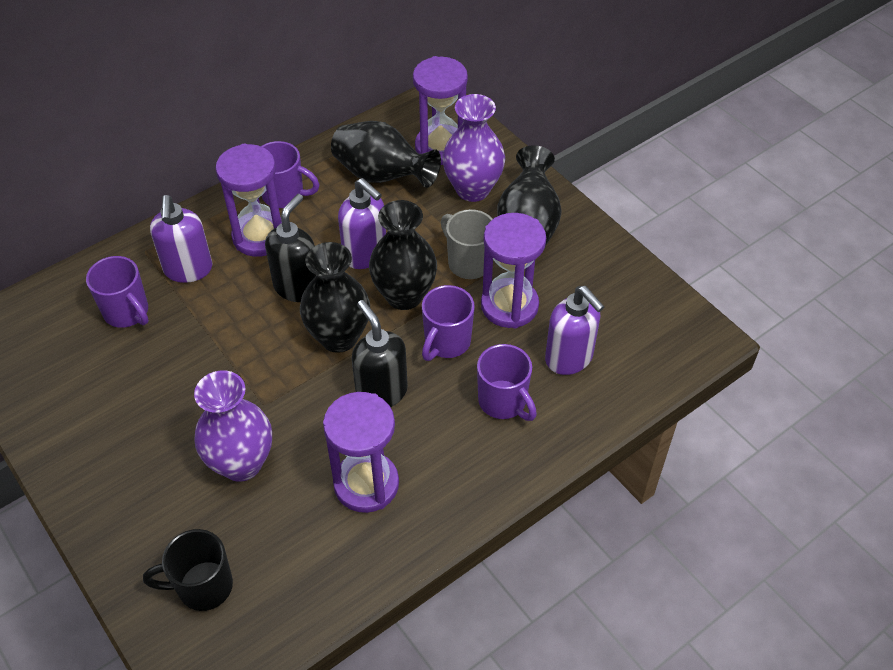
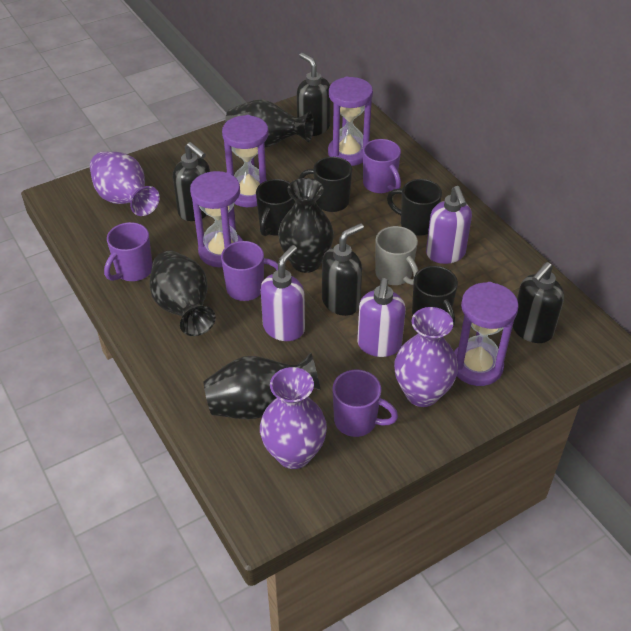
black mug: 1 -> 4
black soap dispenser: 2 -> 4
purple vase: 2 -> 3

